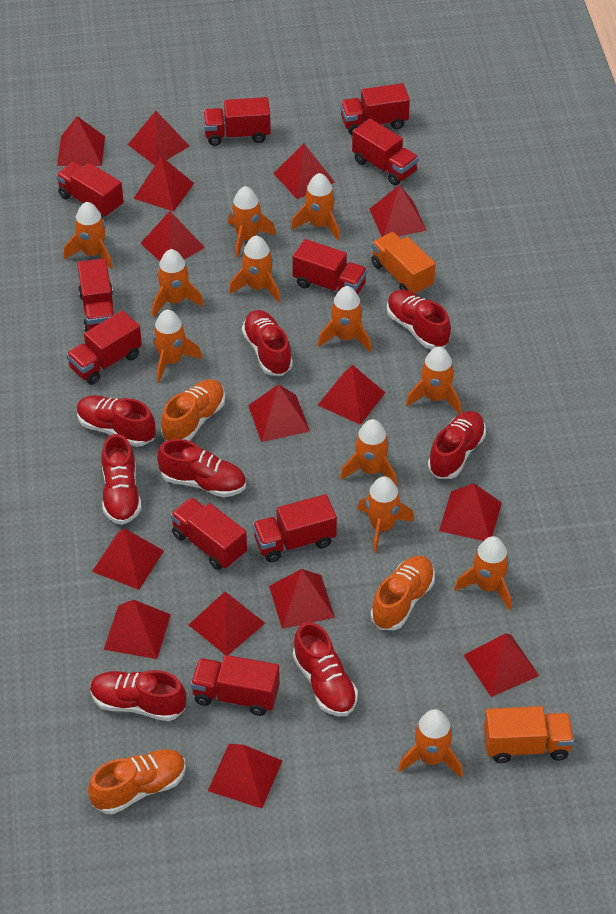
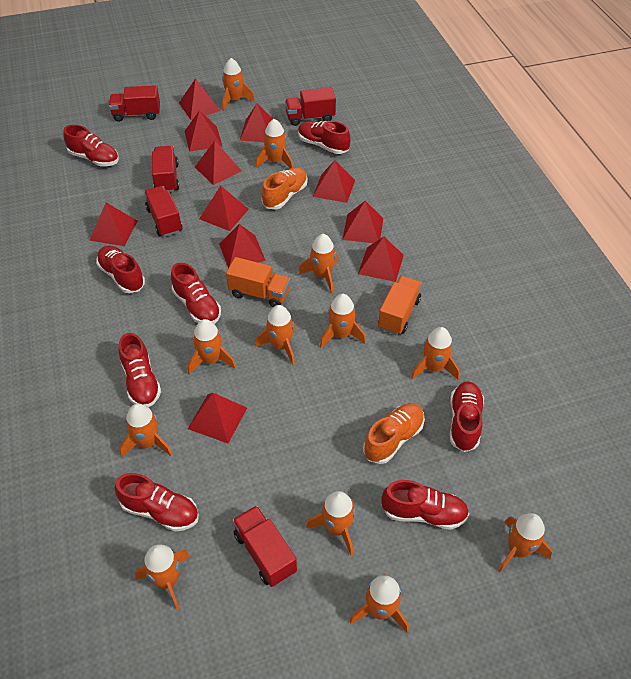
orange shoe: 3 -> 2
red pyramid: 15 -> 11
red truck: 10 -> 5

